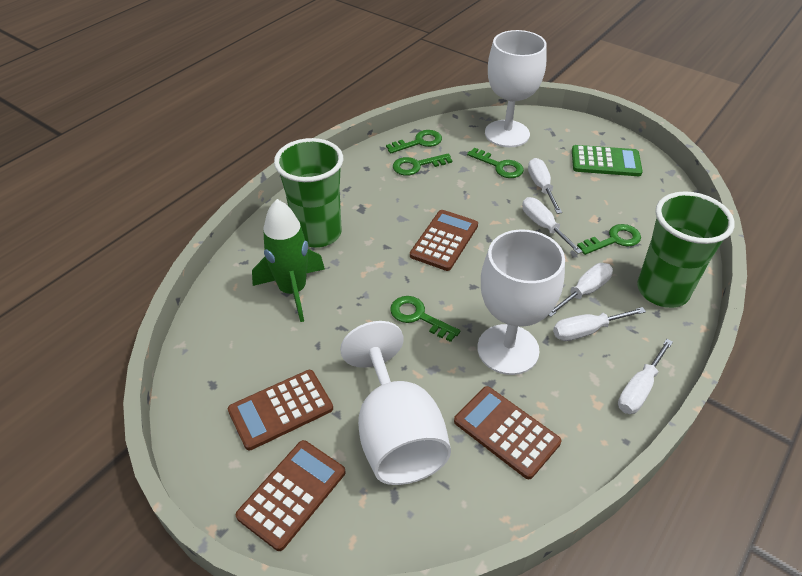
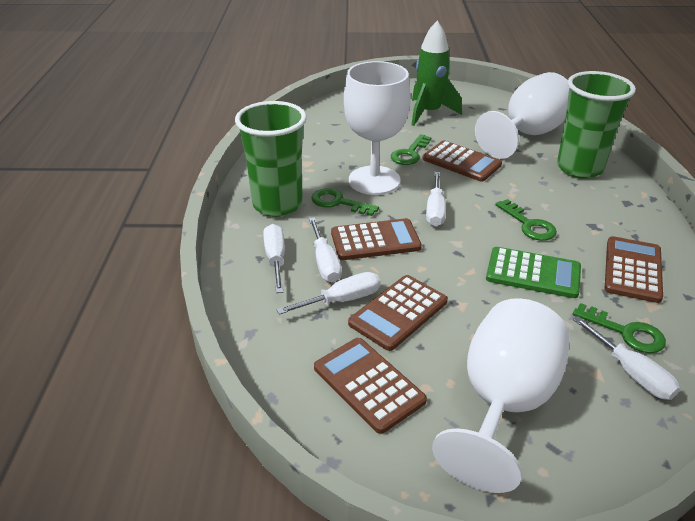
brown calculator: 4 -> 5
green key: 5 -> 4

